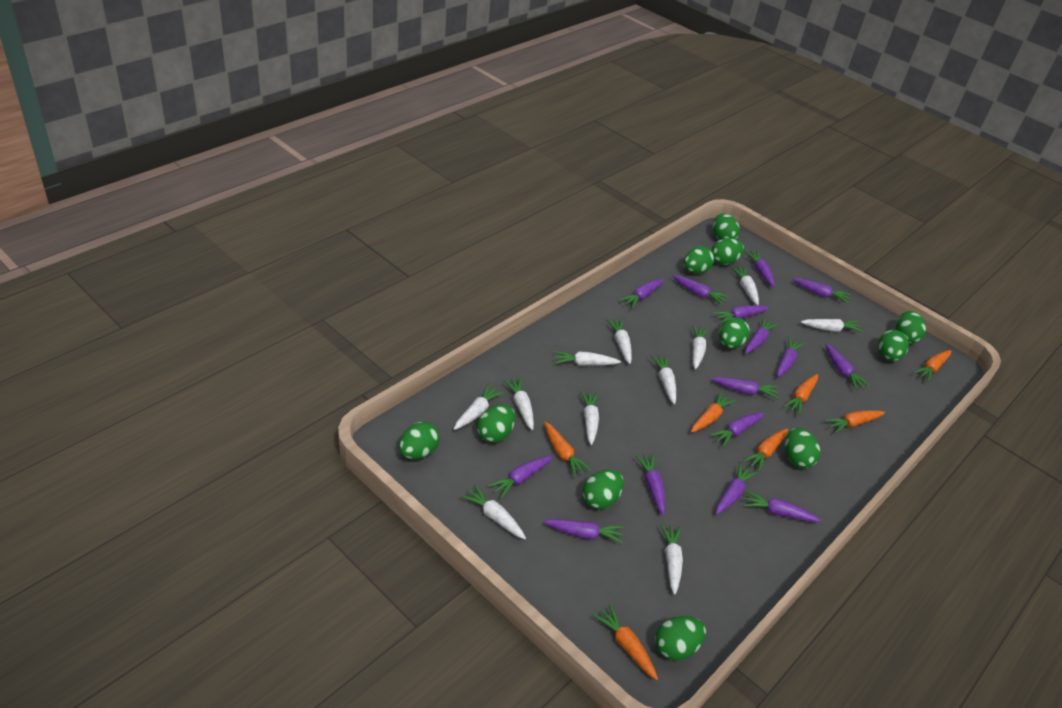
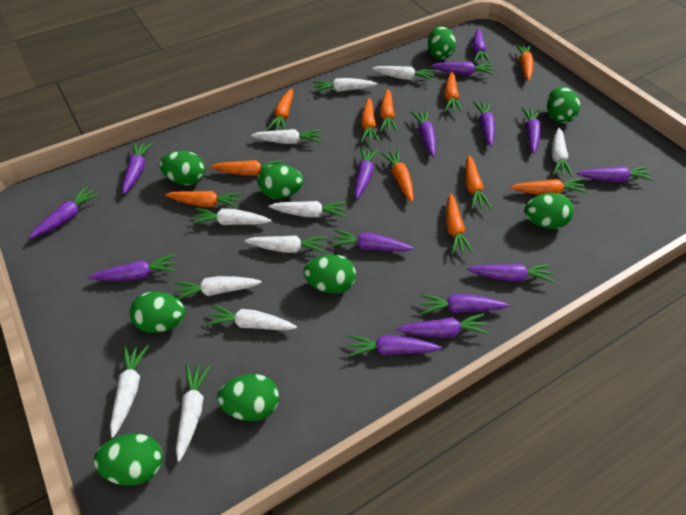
green egg: 11 -> 9
orange carrot: 7 -> 11

